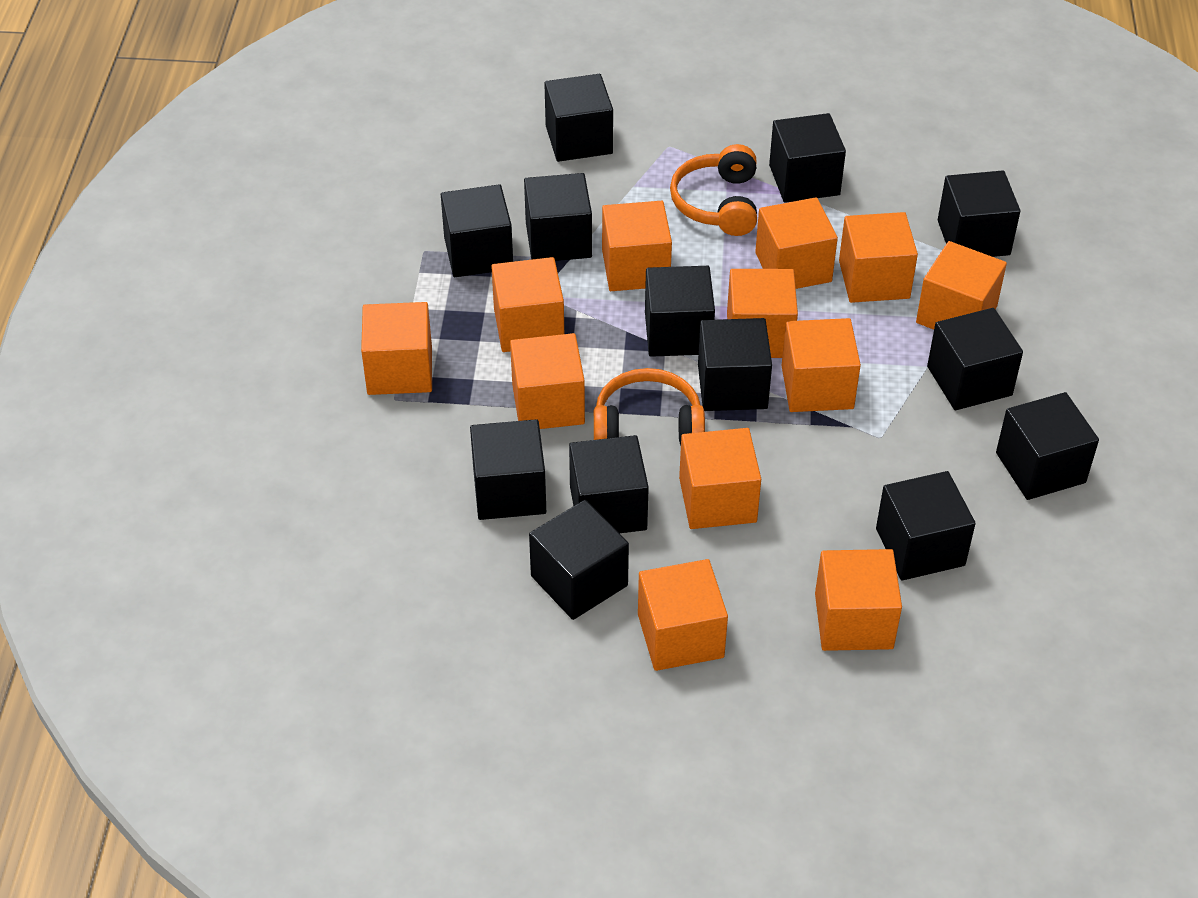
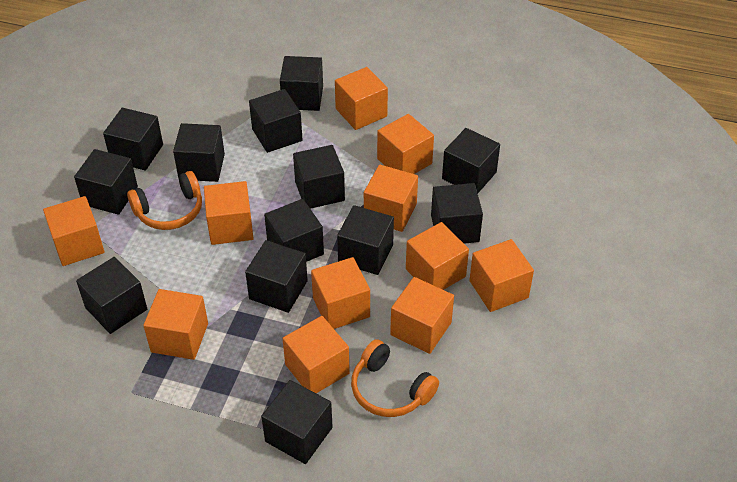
orange cube: 12 -> 11

